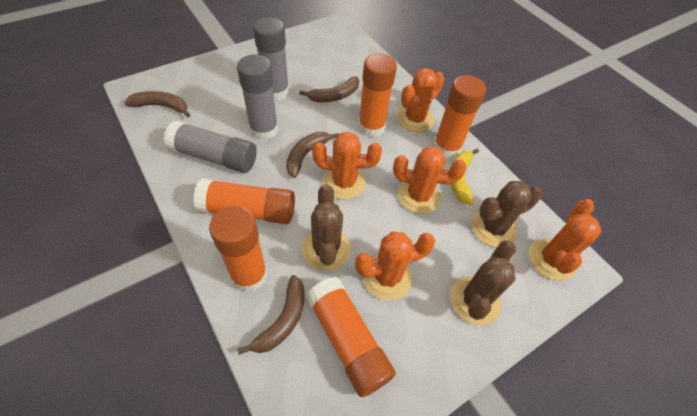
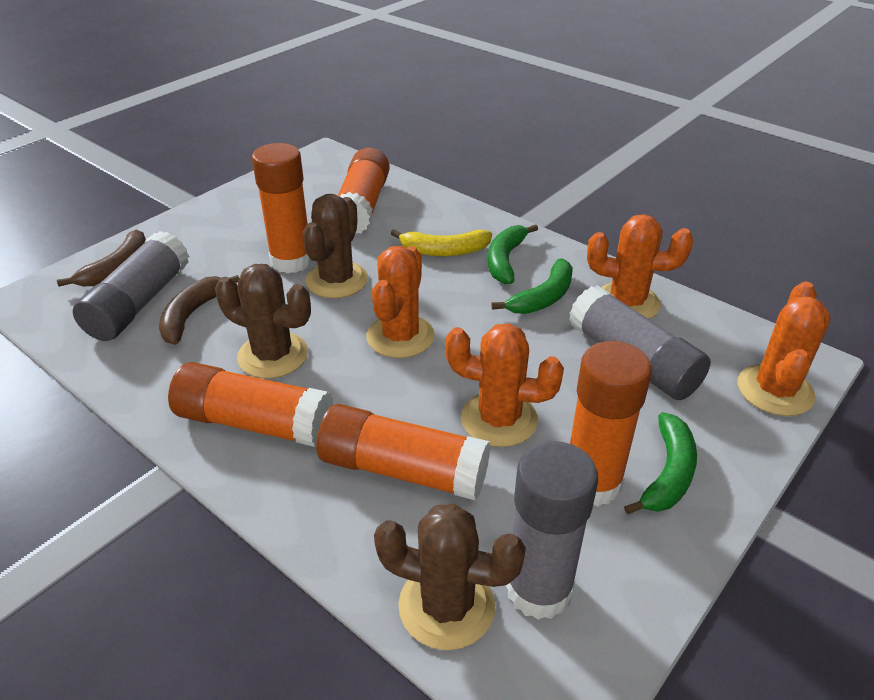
brown banana: 4 -> 2
green banana: 0 -> 3
orange cactus: 5 -> 4

